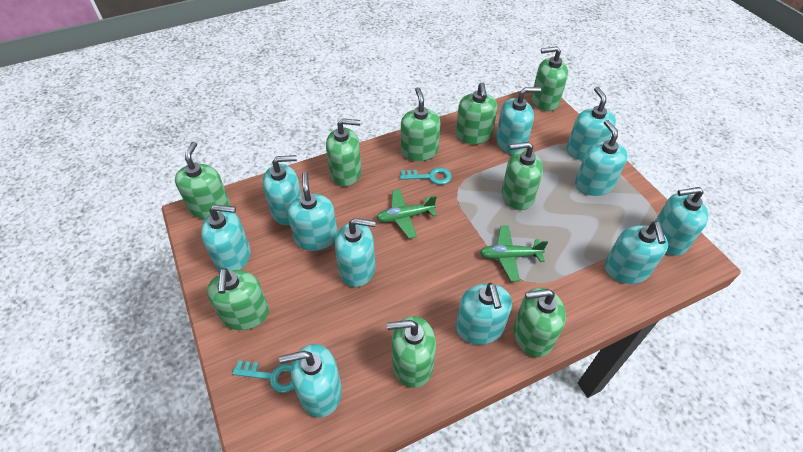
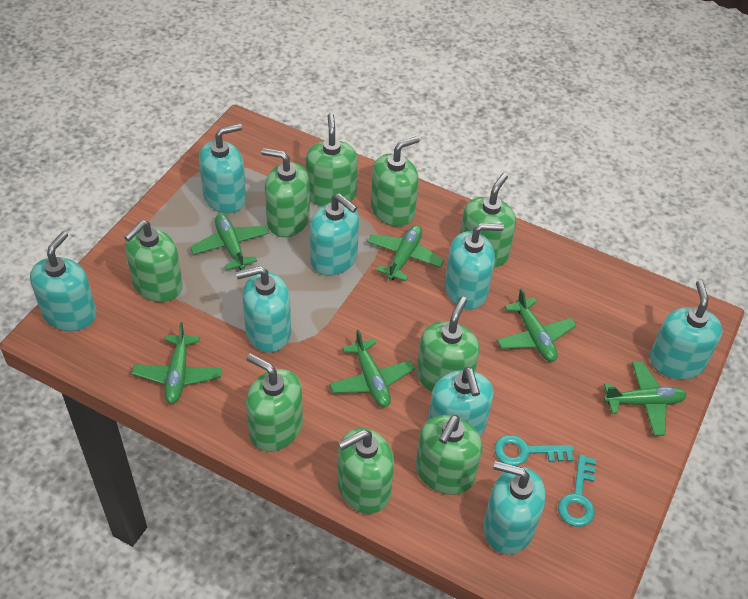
green plane: 2 -> 6
turquoise soap dispenser: 11 -> 8

